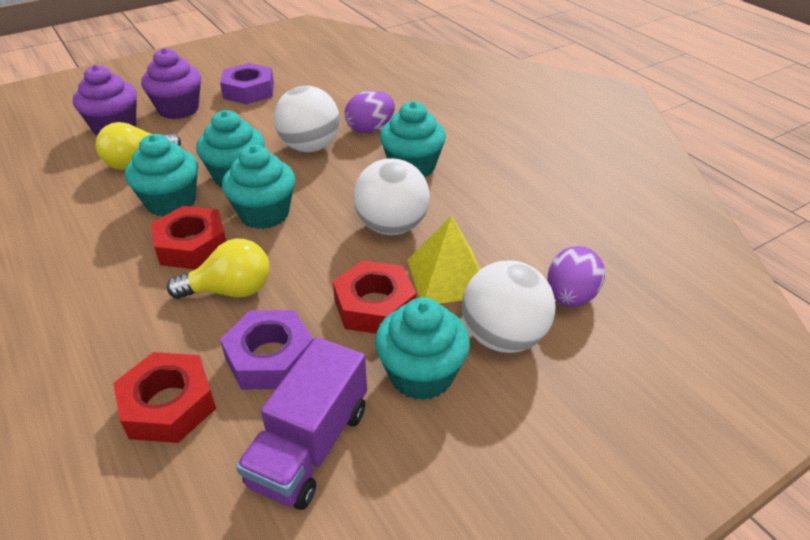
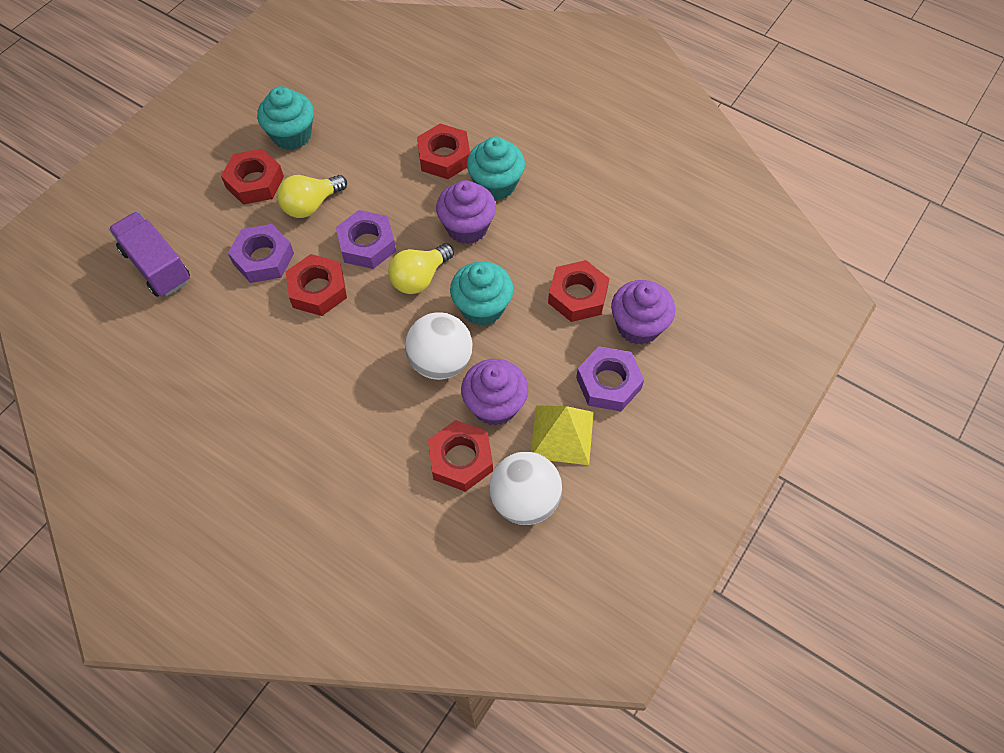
purple cupcake: 2 -> 3
purple egg: 2 -> 0
purple nut: 2 -> 3
red nut: 3 -> 5
turquoise cupcake: 5 -> 3
white ball: 3 -> 2

